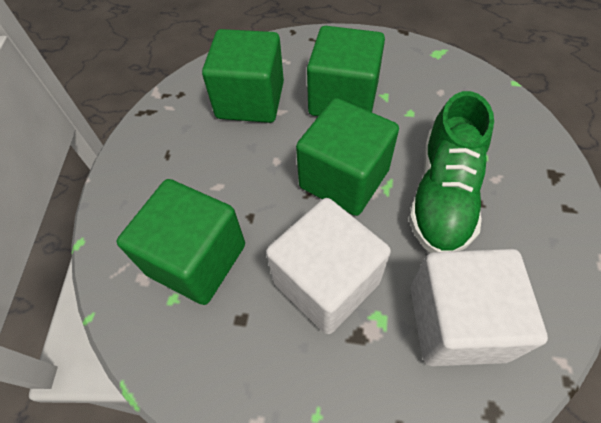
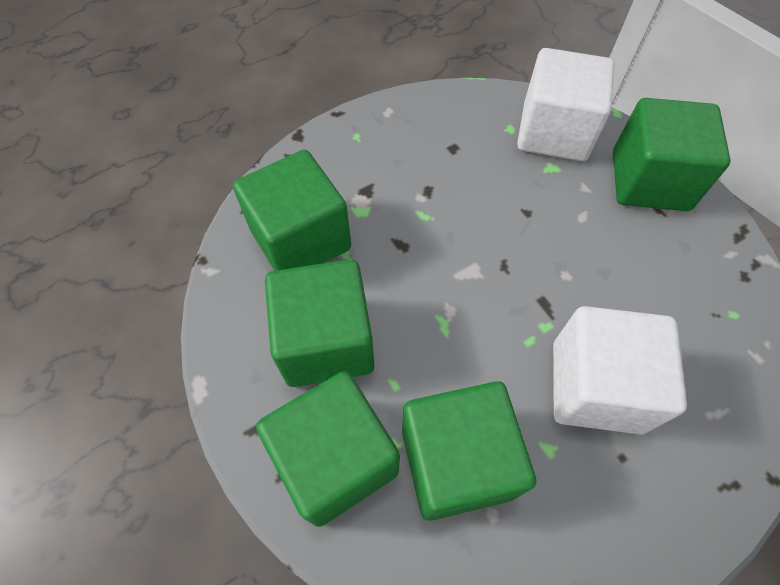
green cube: 4 -> 5
green shoe: 1 -> 0

